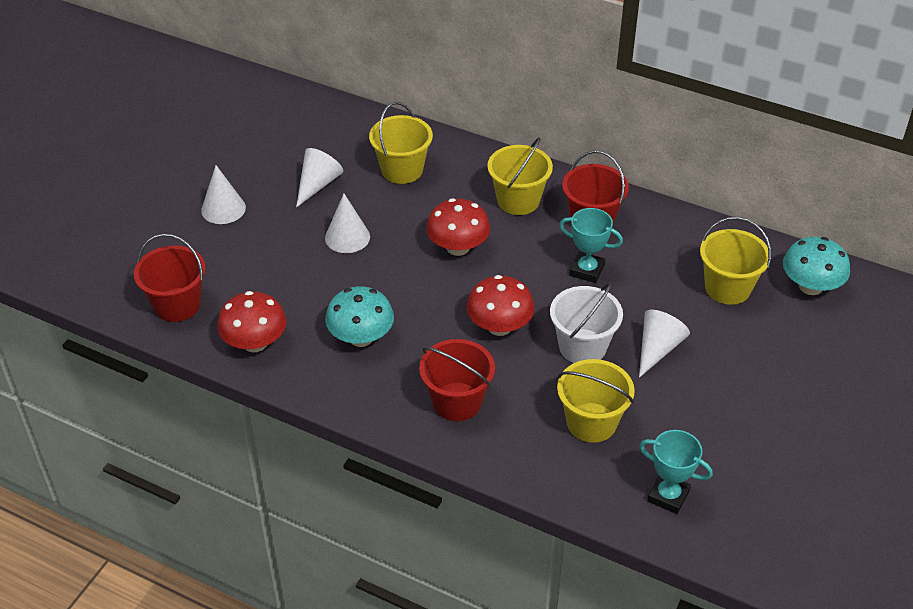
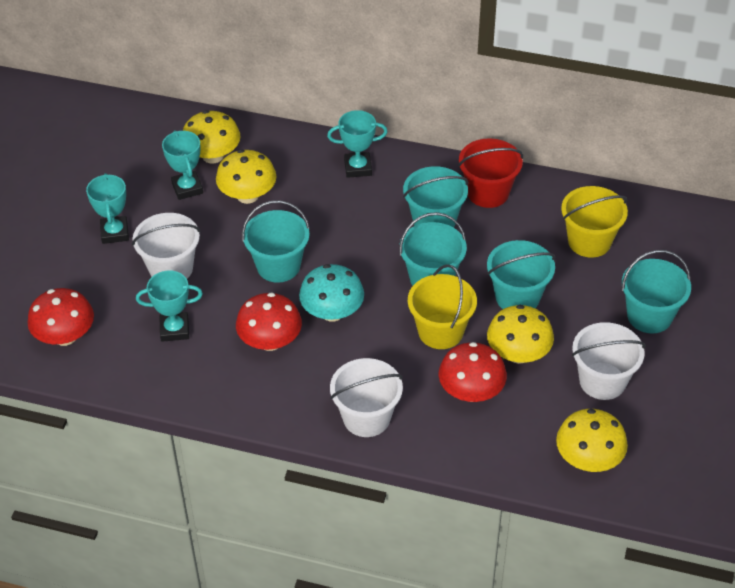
red bucket: 3 -> 1
turquoise bucket: 0 -> 5
turquoise mushroom: 2 -> 1
turquoise trophy: 2 -> 4
white bucket: 1 -> 3
white cone: 4 -> 0
yellow bucket: 4 -> 2
yellow mushroom: 0 -> 4

